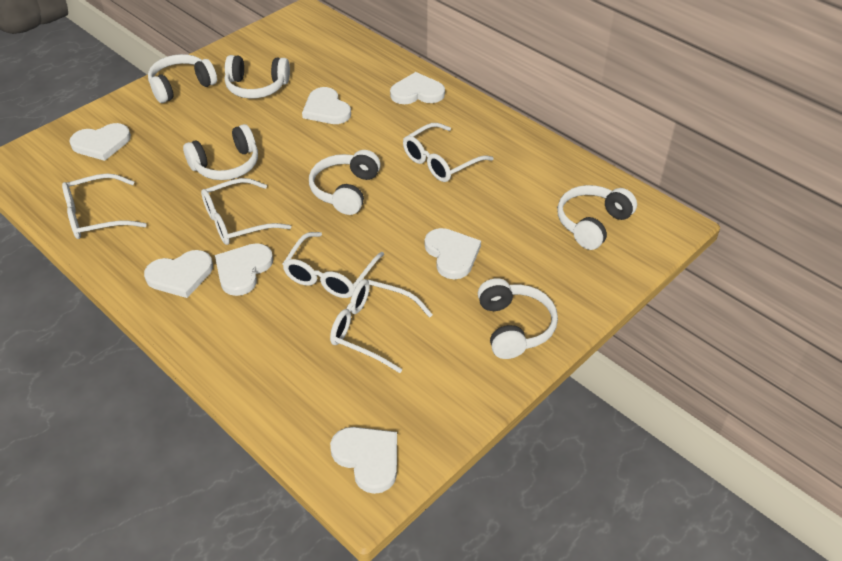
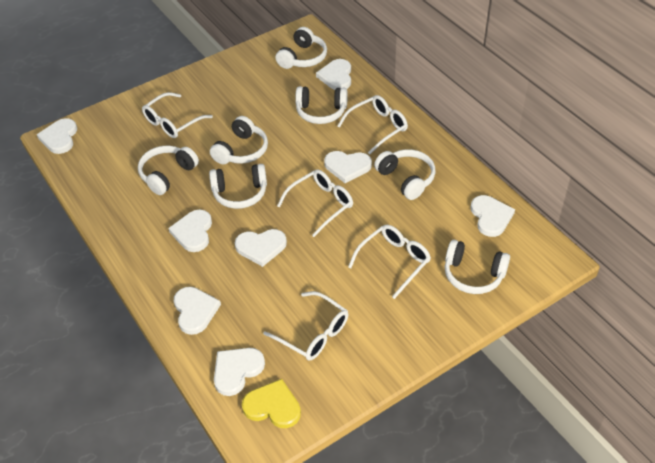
white headphones: 6 -> 7
white heart: 7 -> 8
yellow heart: 0 -> 1

